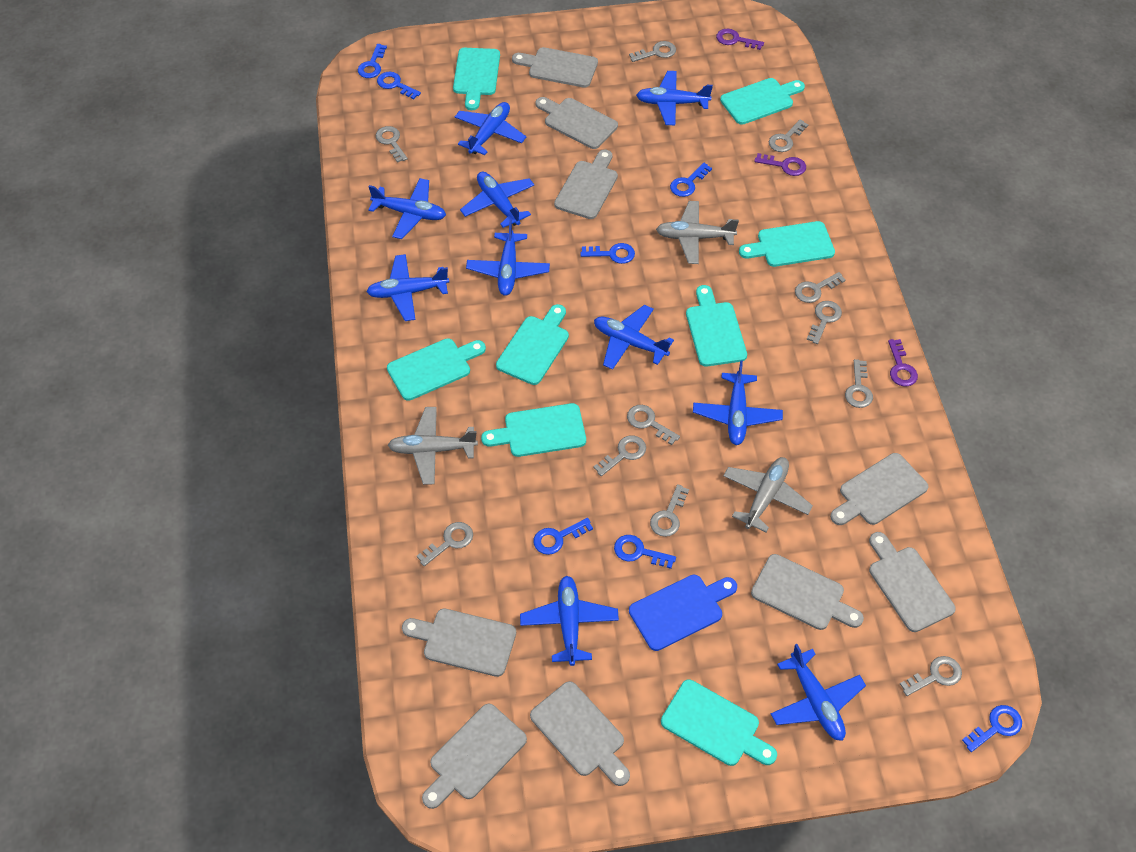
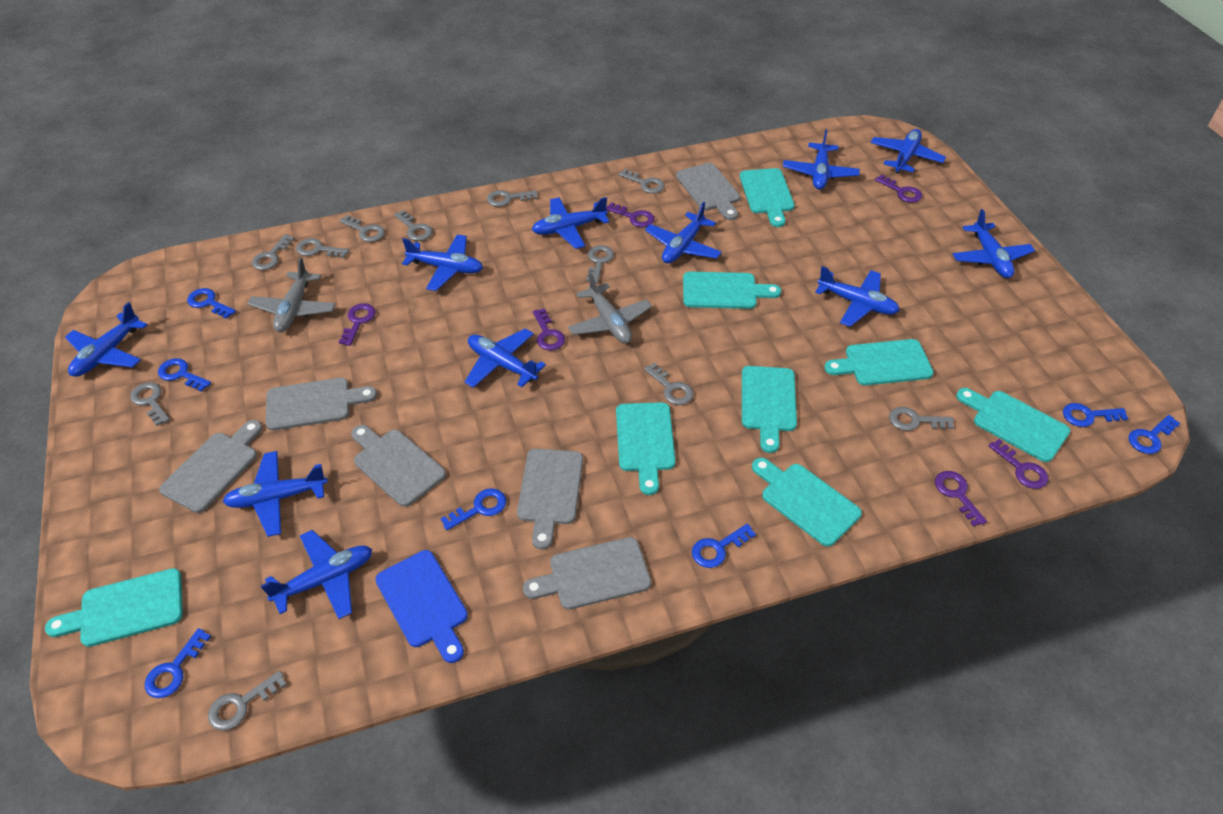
blue plane: 10 -> 11
grey cutting board: 9 -> 6
grey plane: 3 -> 2
purple key: 3 -> 6

